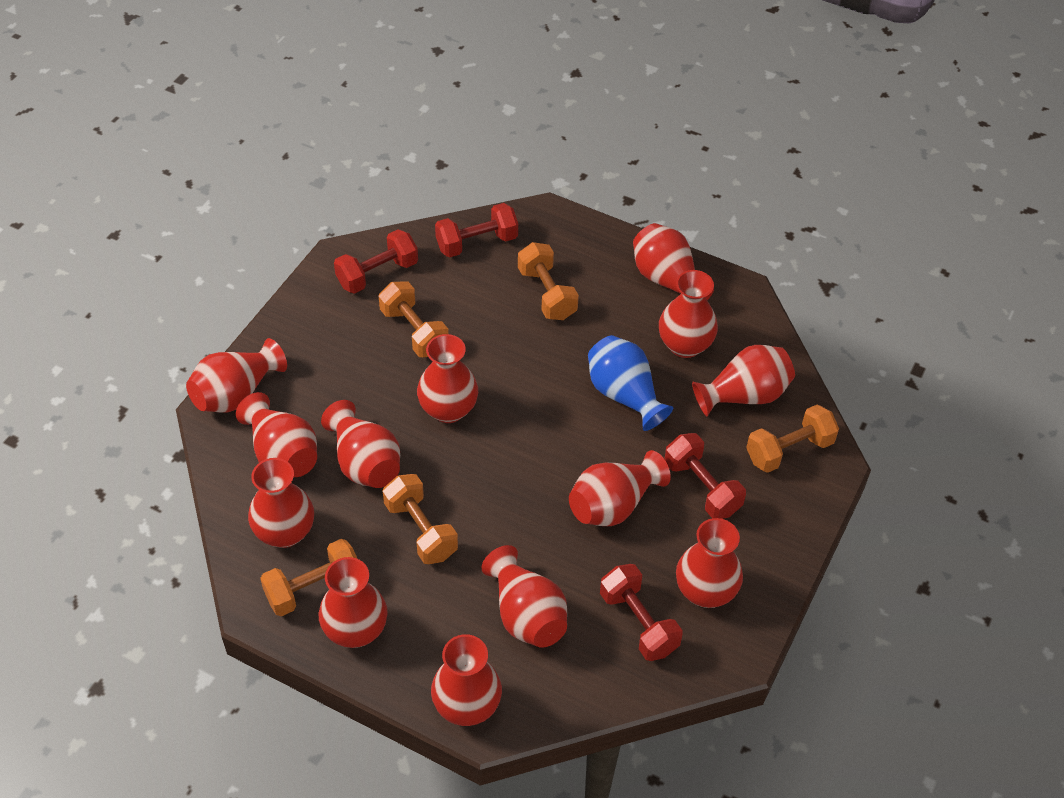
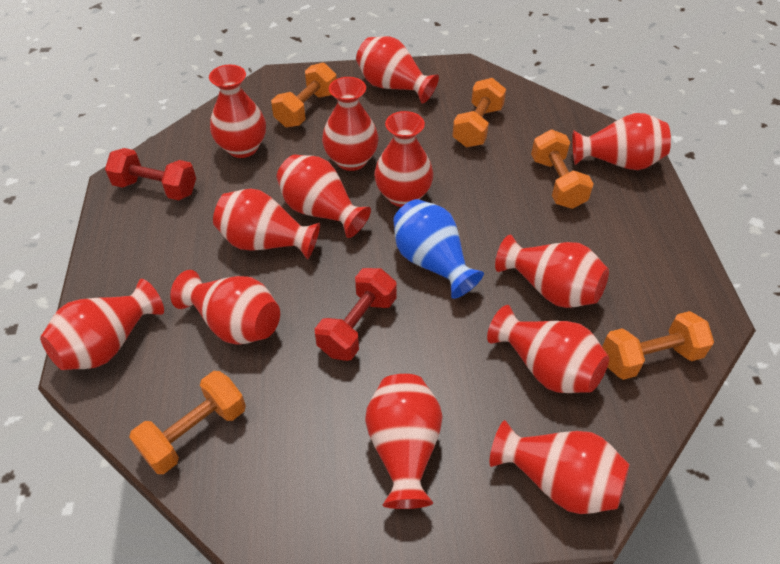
red dumbbell: 4 -> 2

